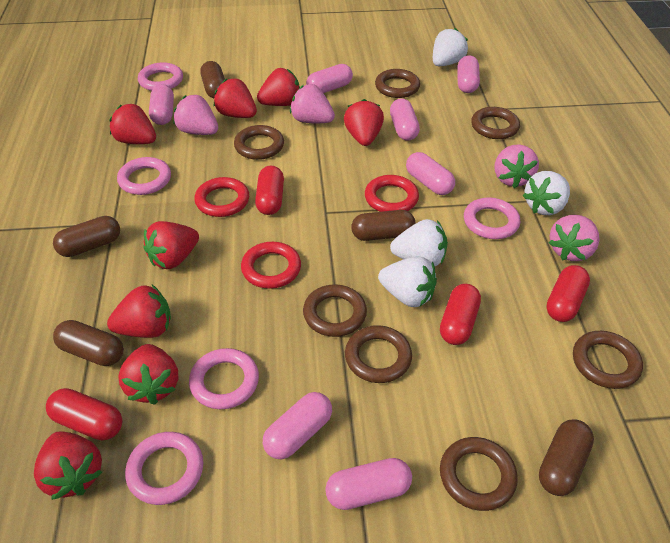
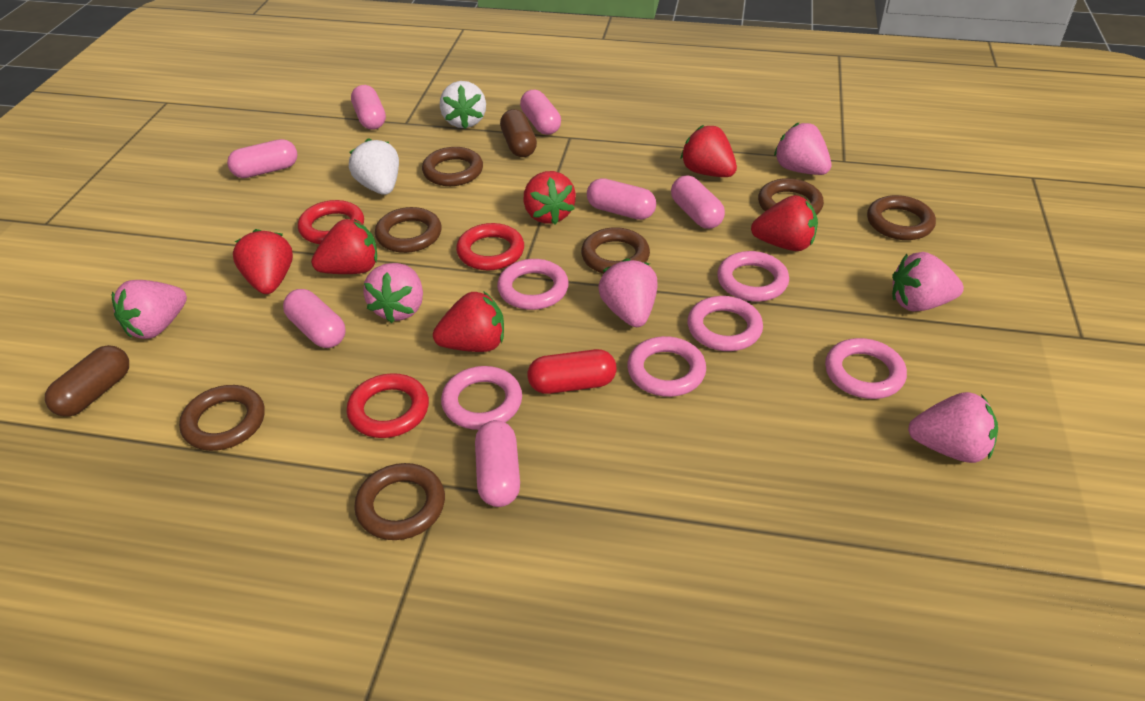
brown capsule: 5 -> 2
pink ring: 5 -> 6
pink strawberry: 4 -> 6
red capsule: 4 -> 1
red strawberry: 8 -> 6
white strawberry: 4 -> 2

